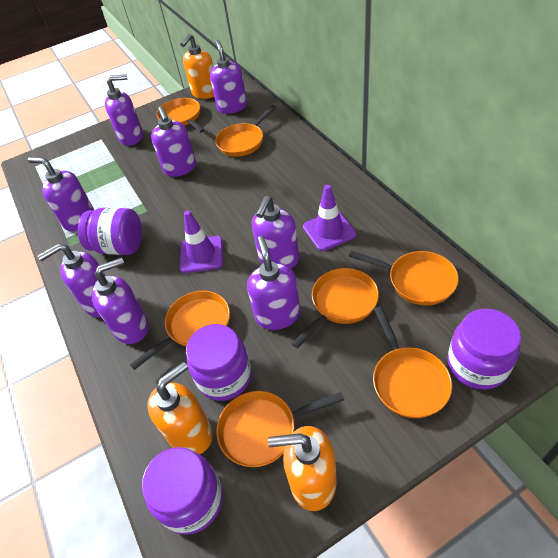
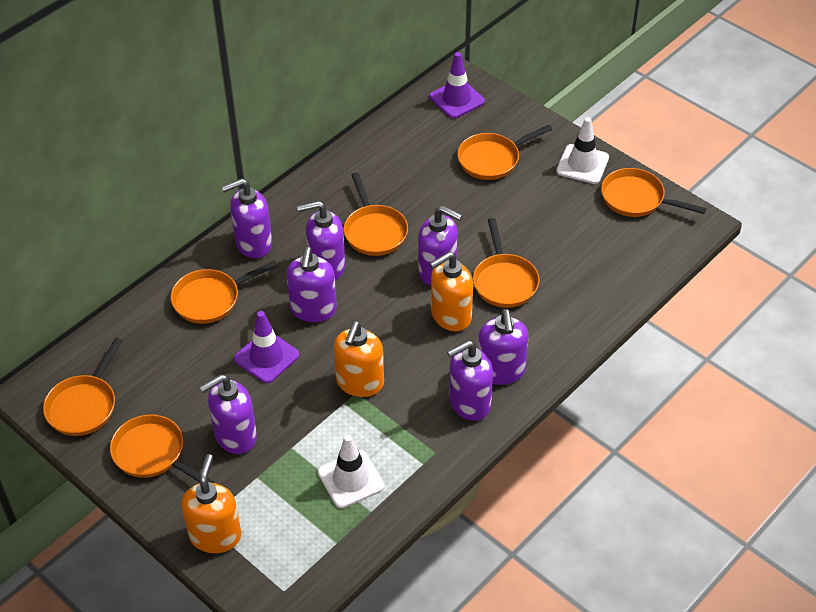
purple jar: 4 -> 0
purple soap dispenser: 8 -> 7
white traffic cone: 0 -> 2

